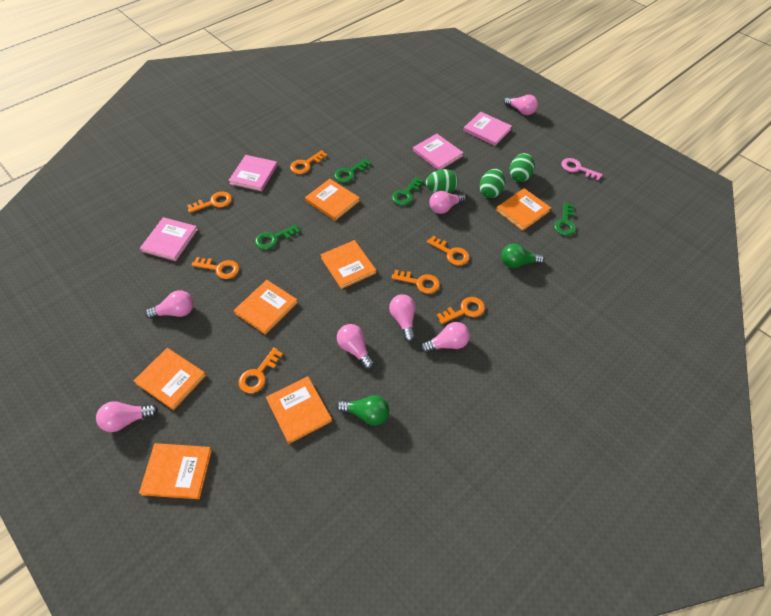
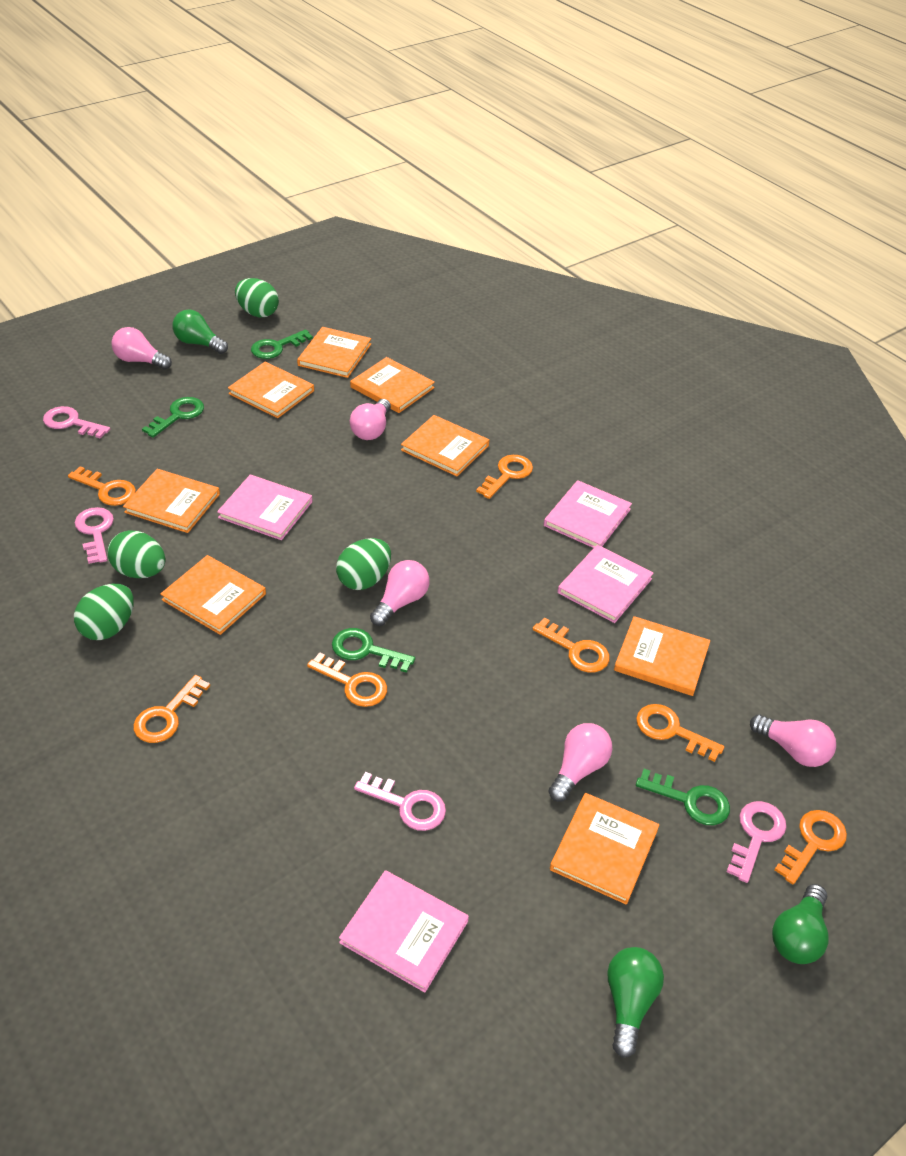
green egg: 3 -> 4
green light bulb: 2 -> 3
orange book: 7 -> 8
pink key: 1 -> 4
pink light bulb: 7 -> 5

